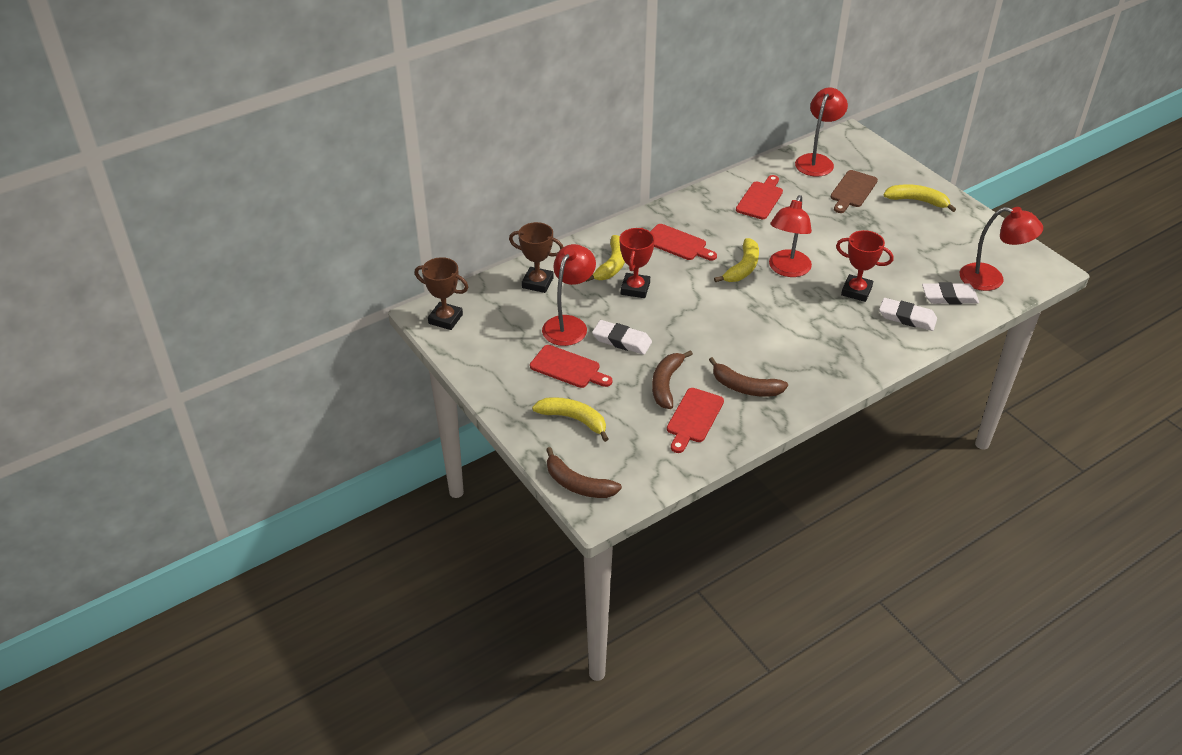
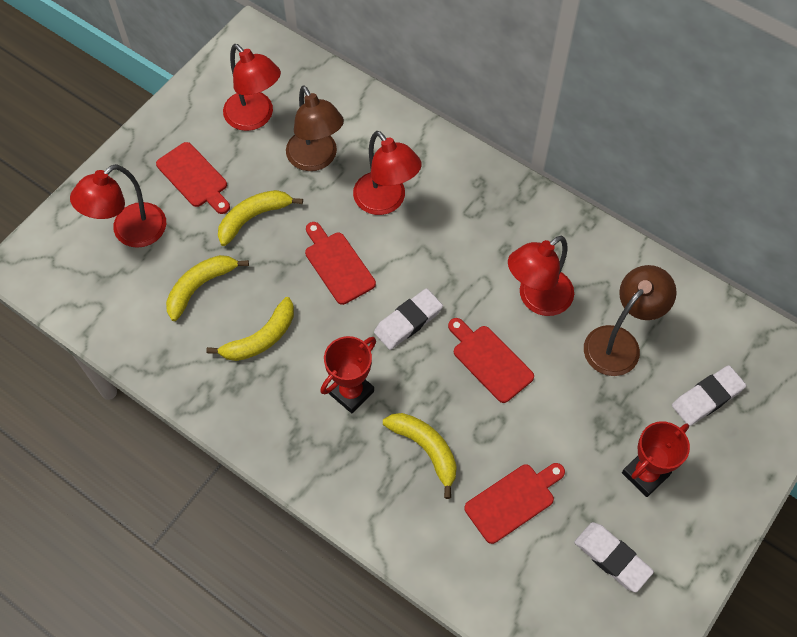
brown banana: 3 -> 0
brown cutting board: 1 -> 0
brown lamp: 0 -> 2
brown trophy: 2 -> 0

